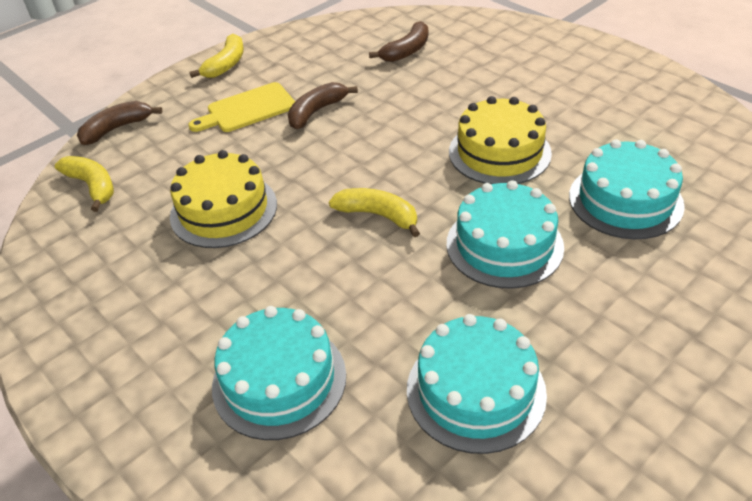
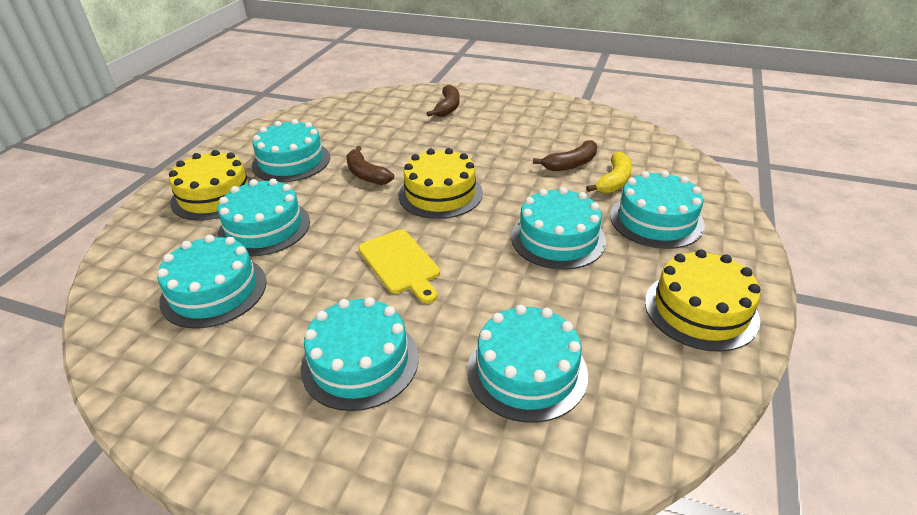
turquoise cake: 4 -> 7
yellow banana: 3 -> 1
yellow cake: 2 -> 3

